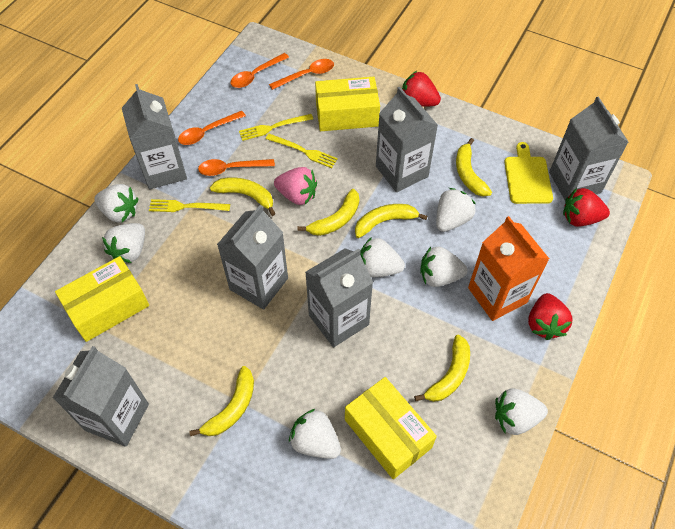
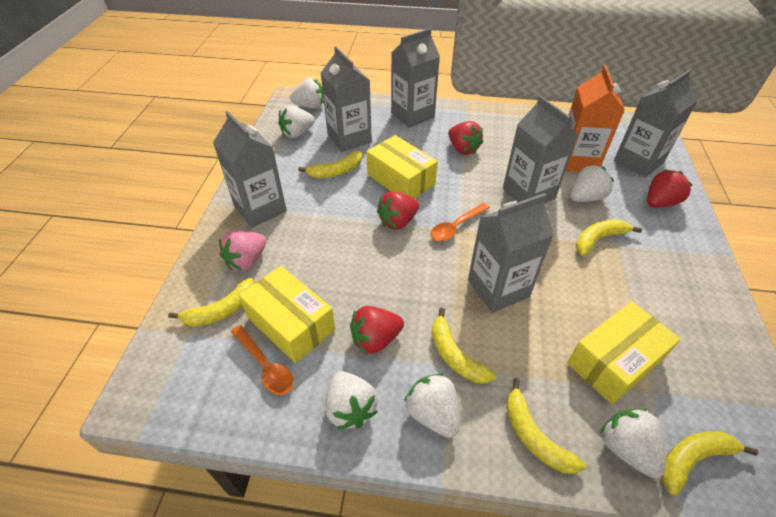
orange spoon: 4 -> 2
red strawberry: 3 -> 4
white strawberry: 7 -> 6
yellow cutting board: 1 -> 0
yellow fork: 3 -> 0

